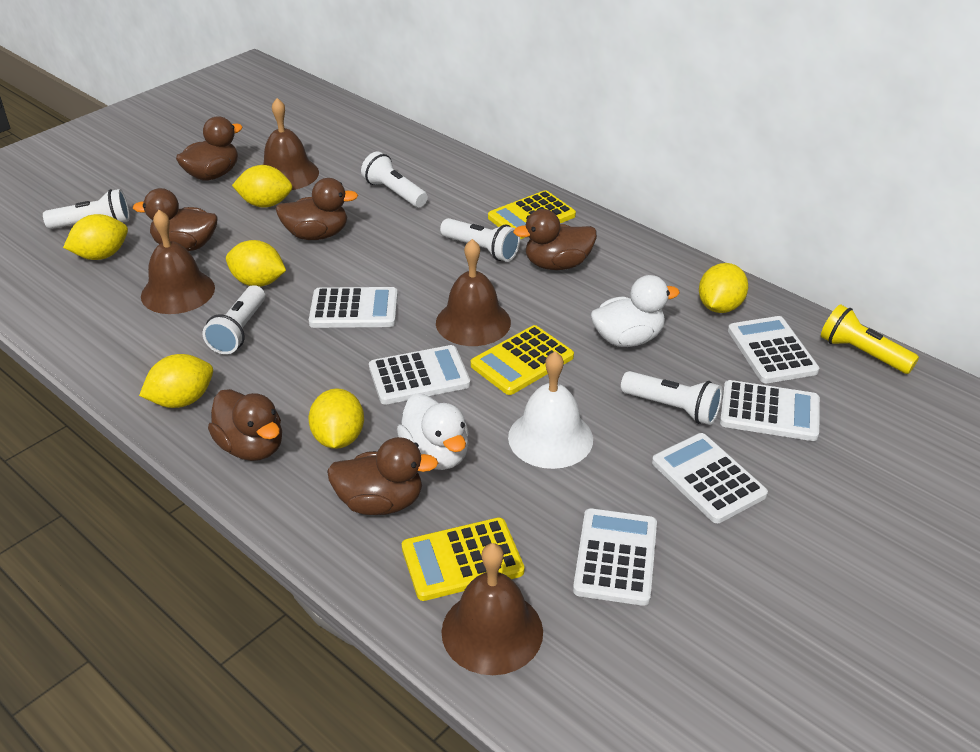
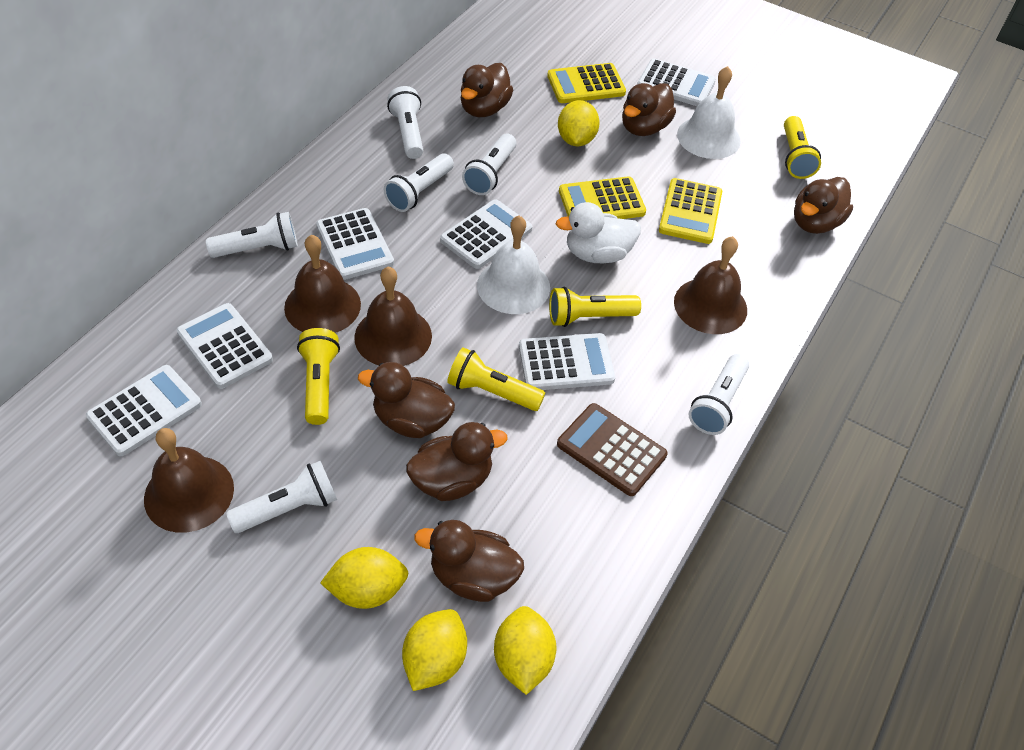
brown calculator: 0 -> 1
white bell: 1 -> 2
white duck: 2 -> 1
white flashlight: 5 -> 6
yellow flashlight: 1 -> 4
yellow lemon: 6 -> 4

